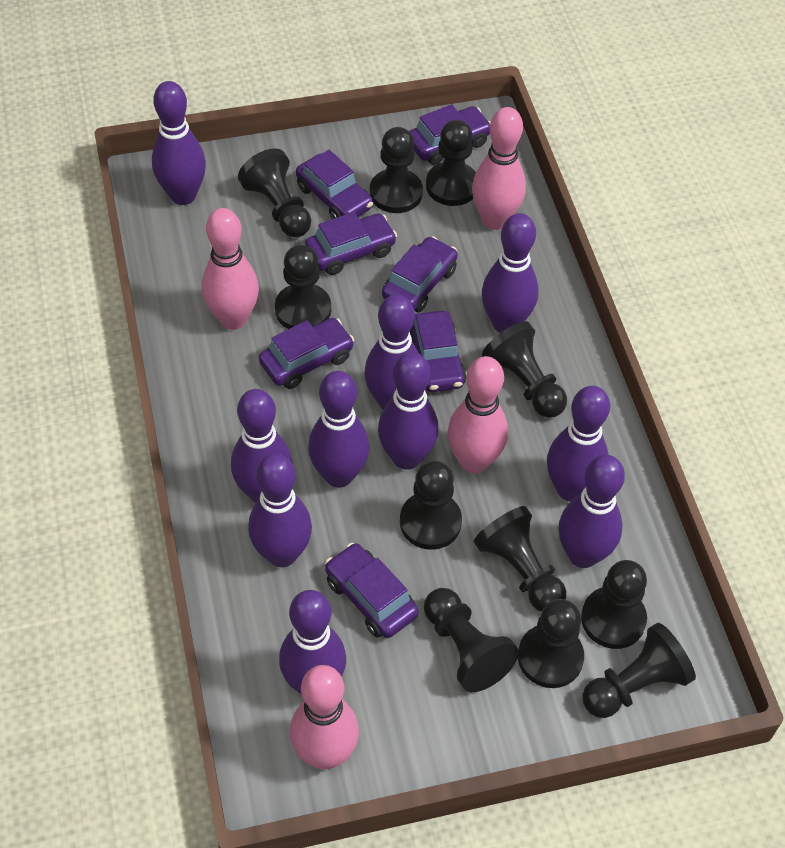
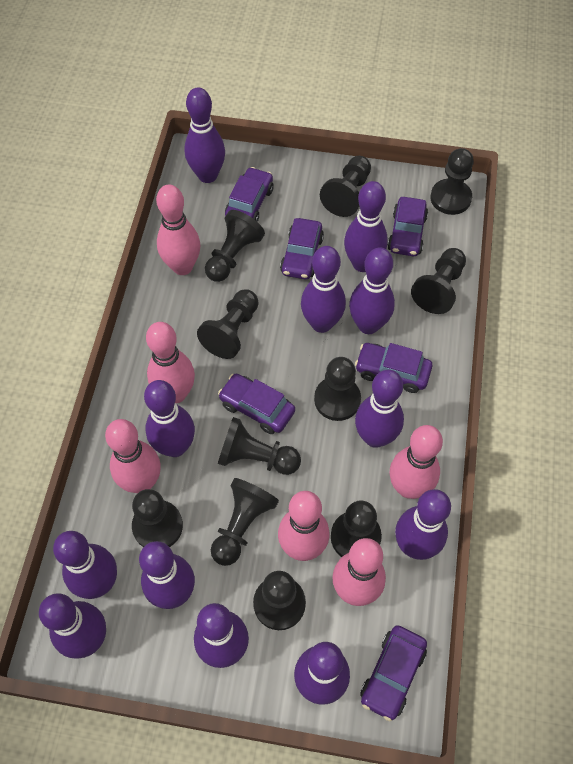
pink bowling pin: 4 -> 6
purple bowling pin: 10 -> 12
purple car: 7 -> 6

